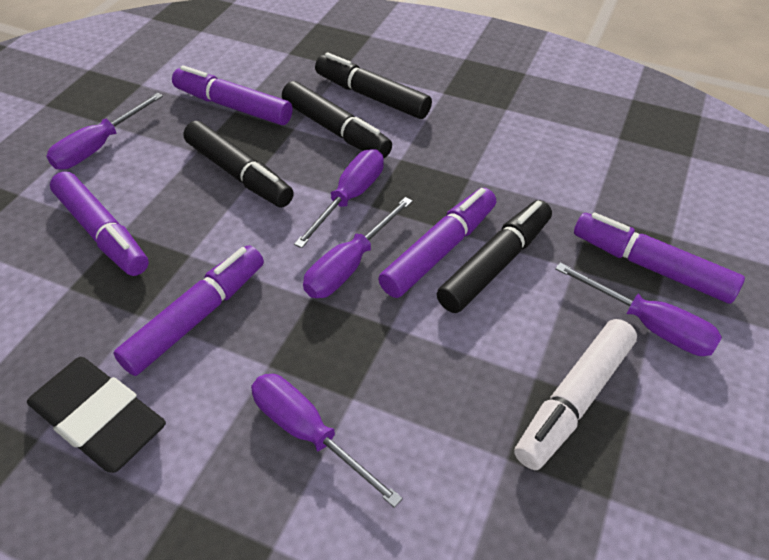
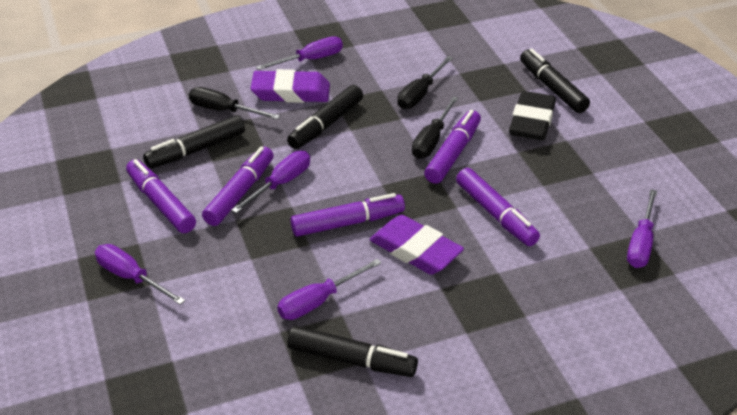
black screwdriver: 0 -> 3
purple eraser: 0 -> 2
white marker: 1 -> 0

